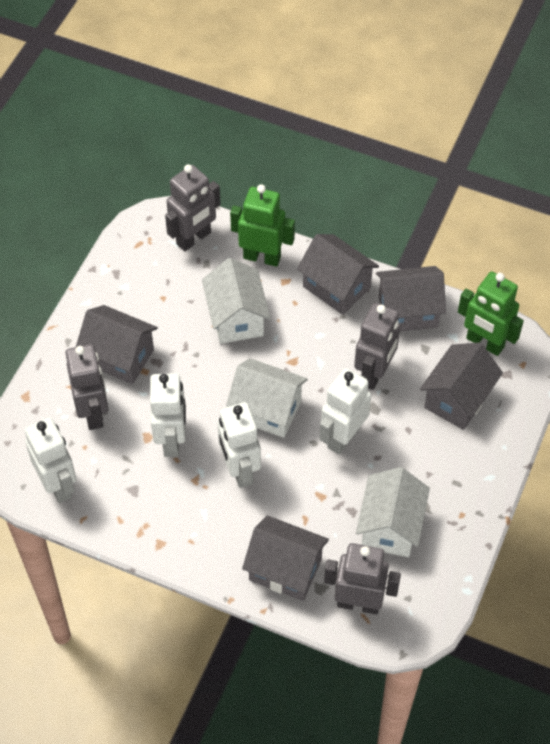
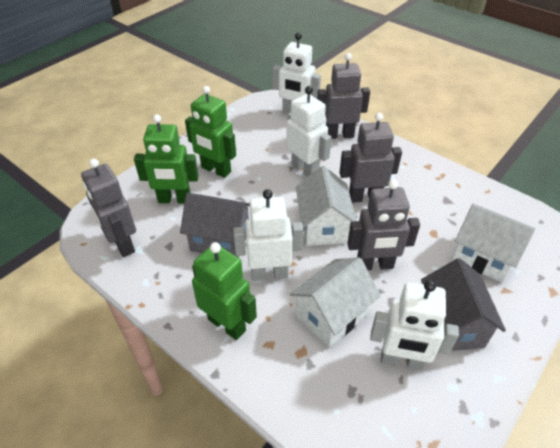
green robot: 2 -> 3
grey house: 5 -> 2

